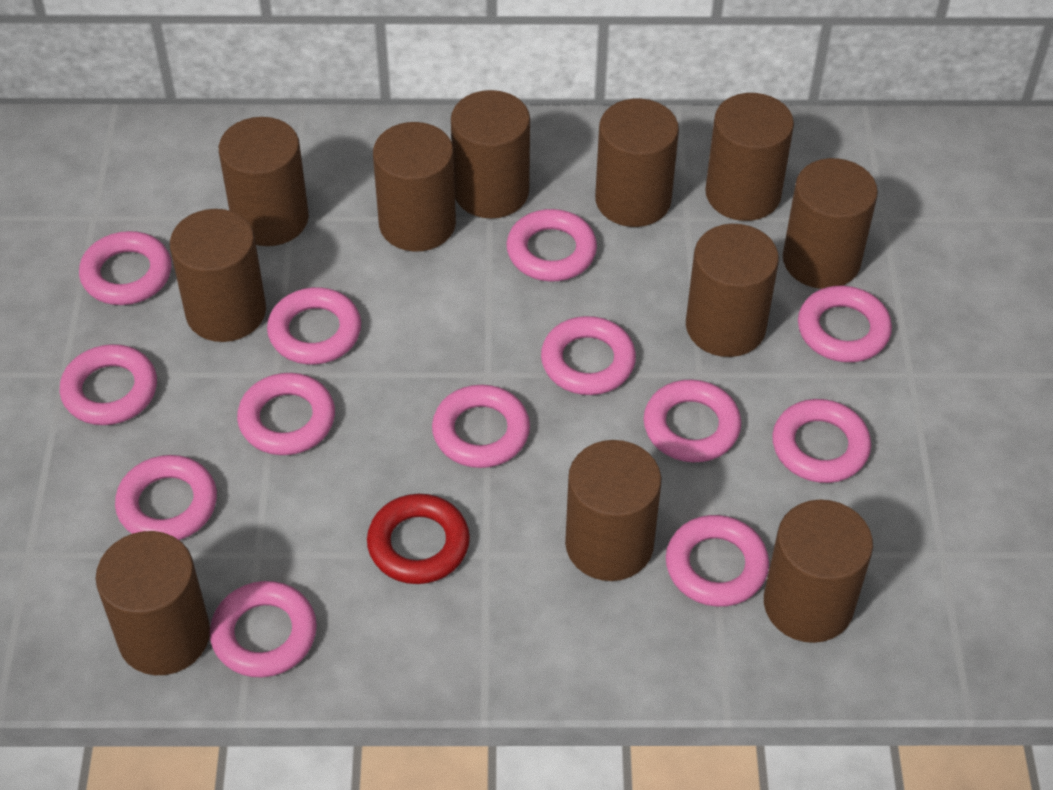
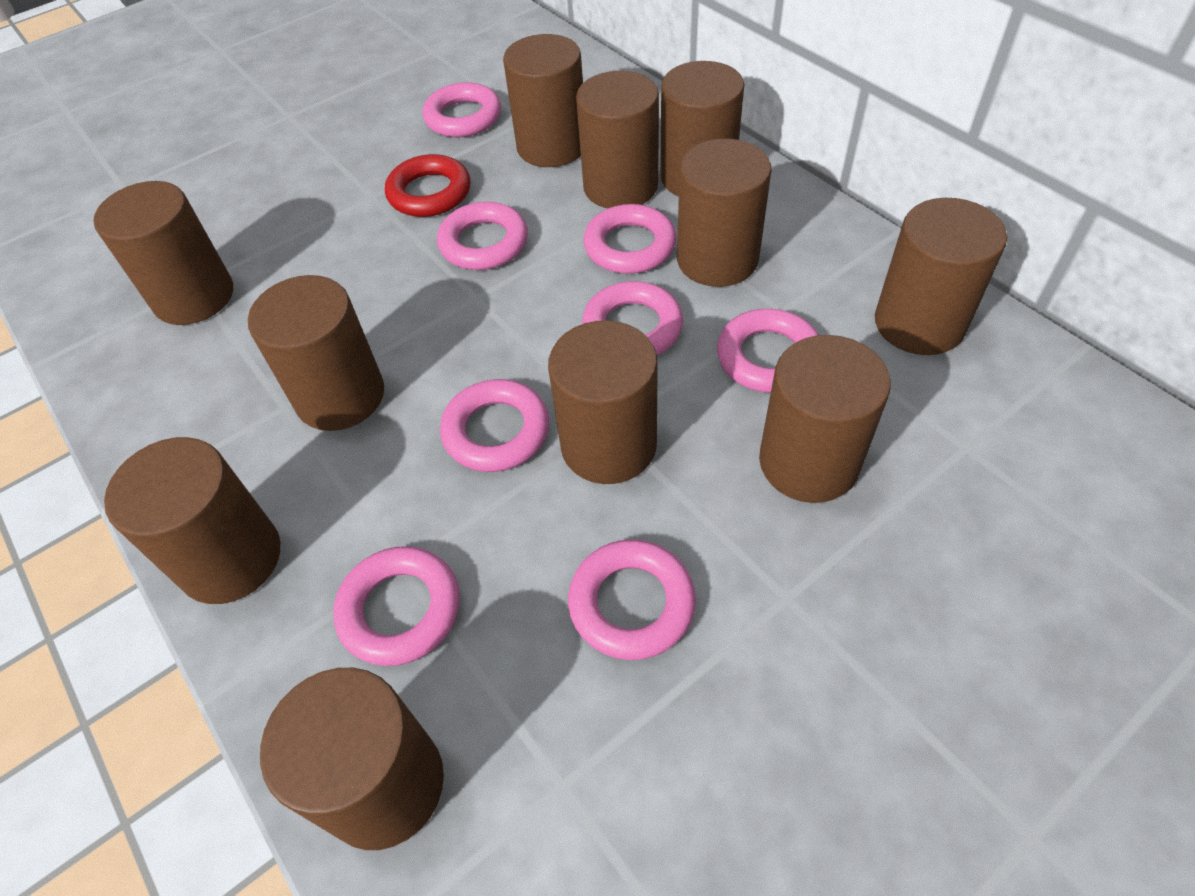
pink ring: 13 -> 8

